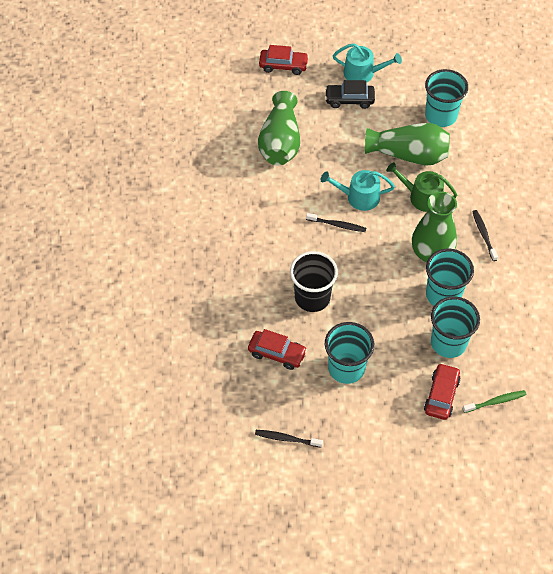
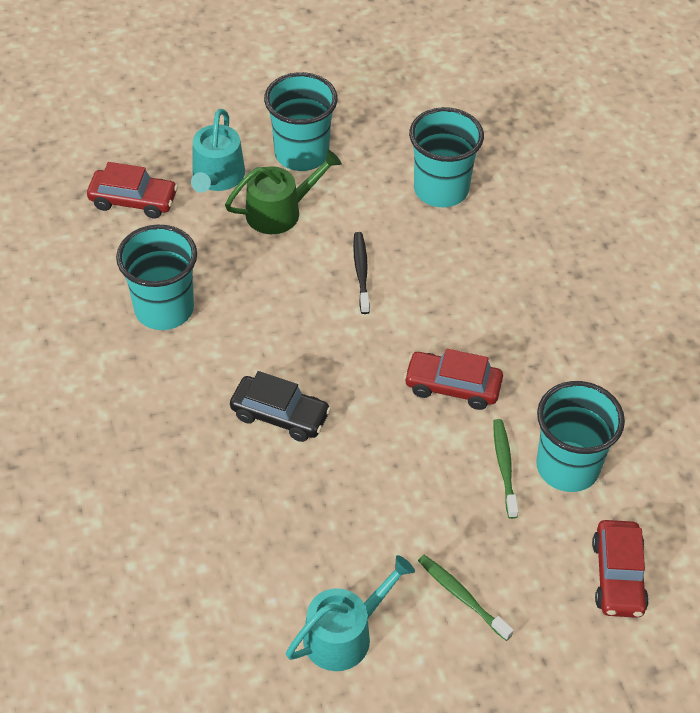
black cup: 1 -> 0
black toothbrush: 3 -> 1
green toothbrush: 1 -> 2
green vase: 3 -> 0

